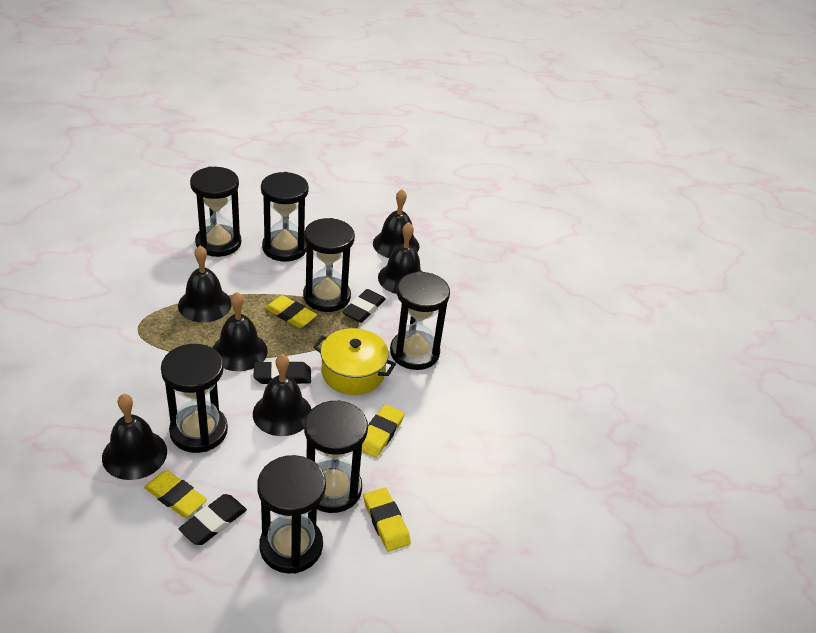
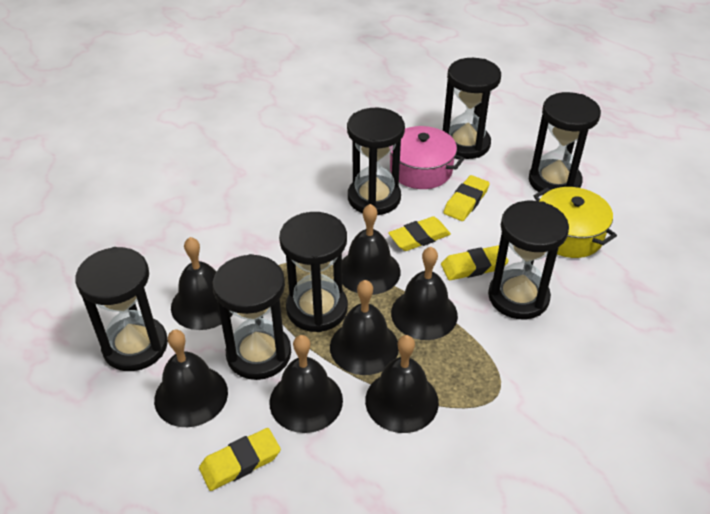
black bell: 6 -> 7
black eraser: 3 -> 0
pink pot: 0 -> 1

